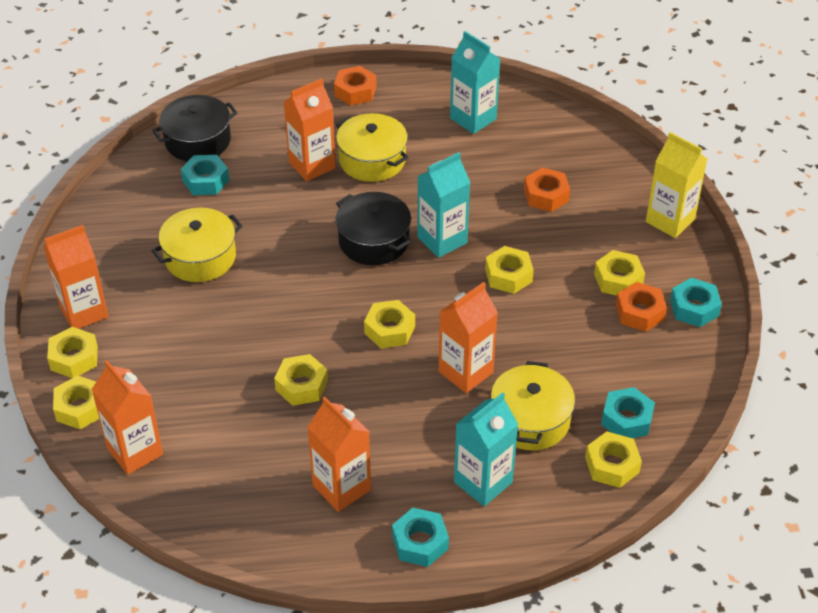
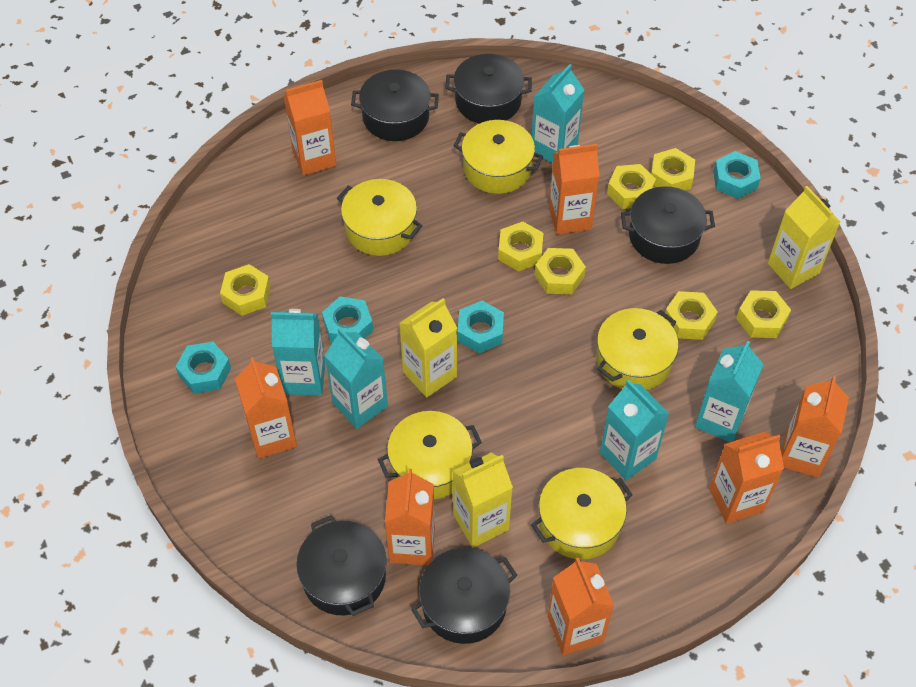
black pot: 2 -> 5
orange carton: 5 -> 7
orange nut: 3 -> 0
turquoise carton: 3 -> 5
yellow carton: 1 -> 3
yellow pot: 3 -> 5

